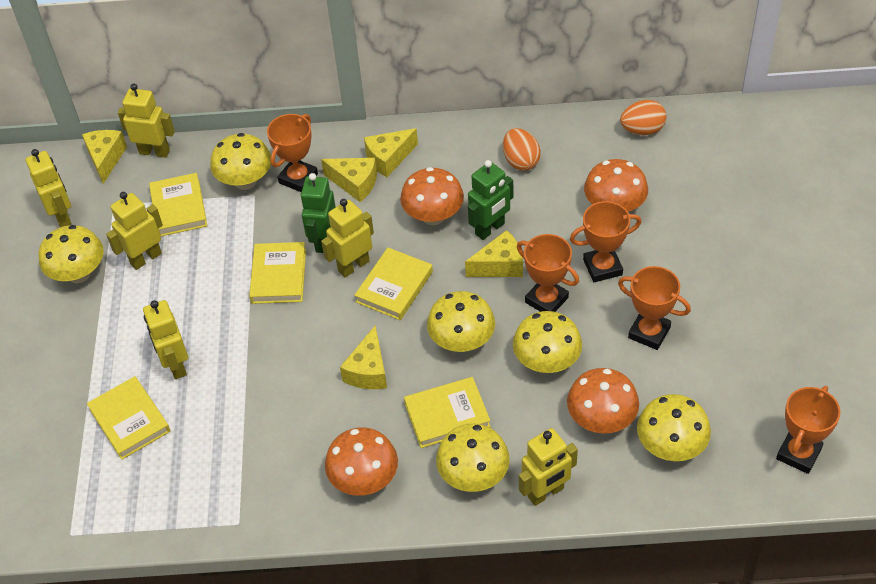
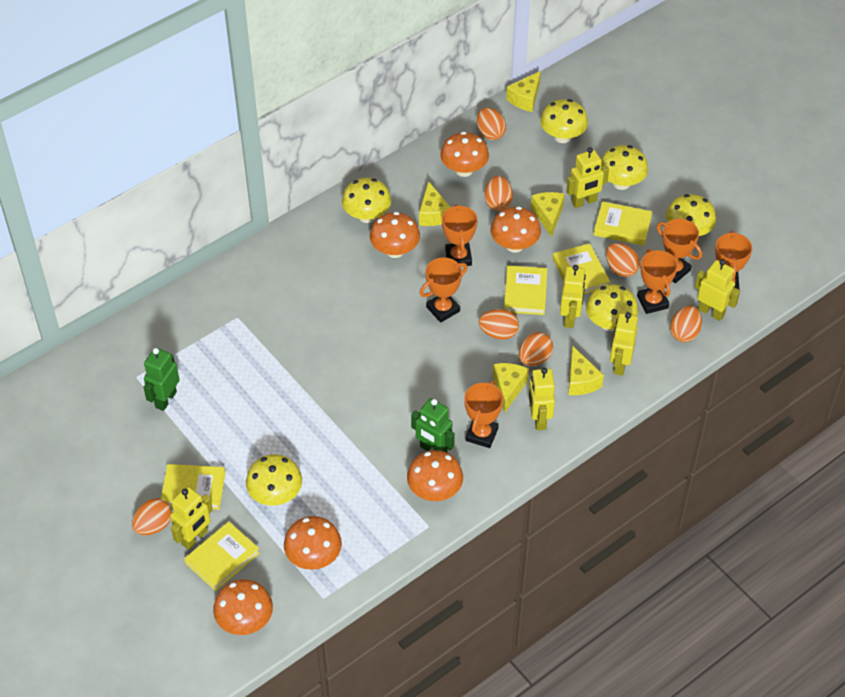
orange egg: 2 -> 7
orange mushroom: 4 -> 6
orange trophy: 5 -> 6

